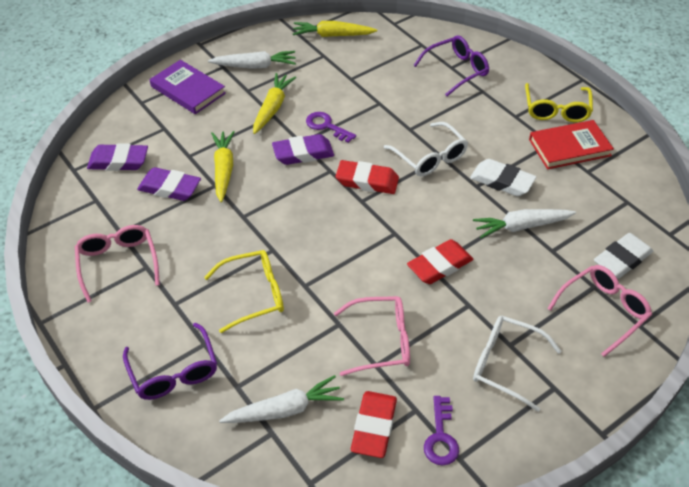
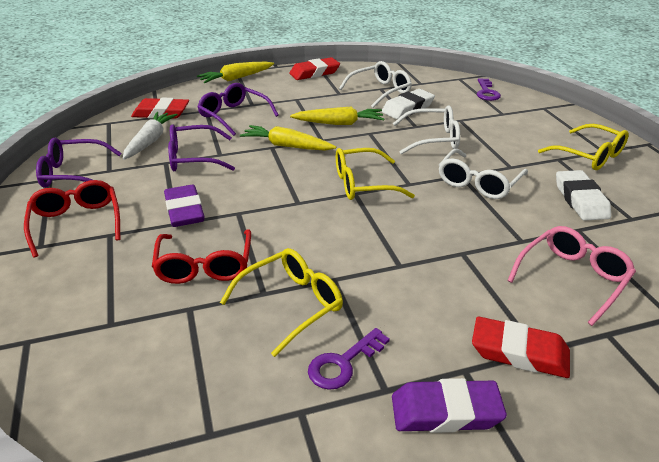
pink glasses: 3 -> 1
purple book: 1 -> 0
purple eraser: 3 -> 2
purple glasses: 2 -> 3
red book: 1 -> 0
red glasses: 0 -> 2
white carrot: 3 -> 1
white glasses: 2 -> 3
yellow glasses: 2 -> 3

